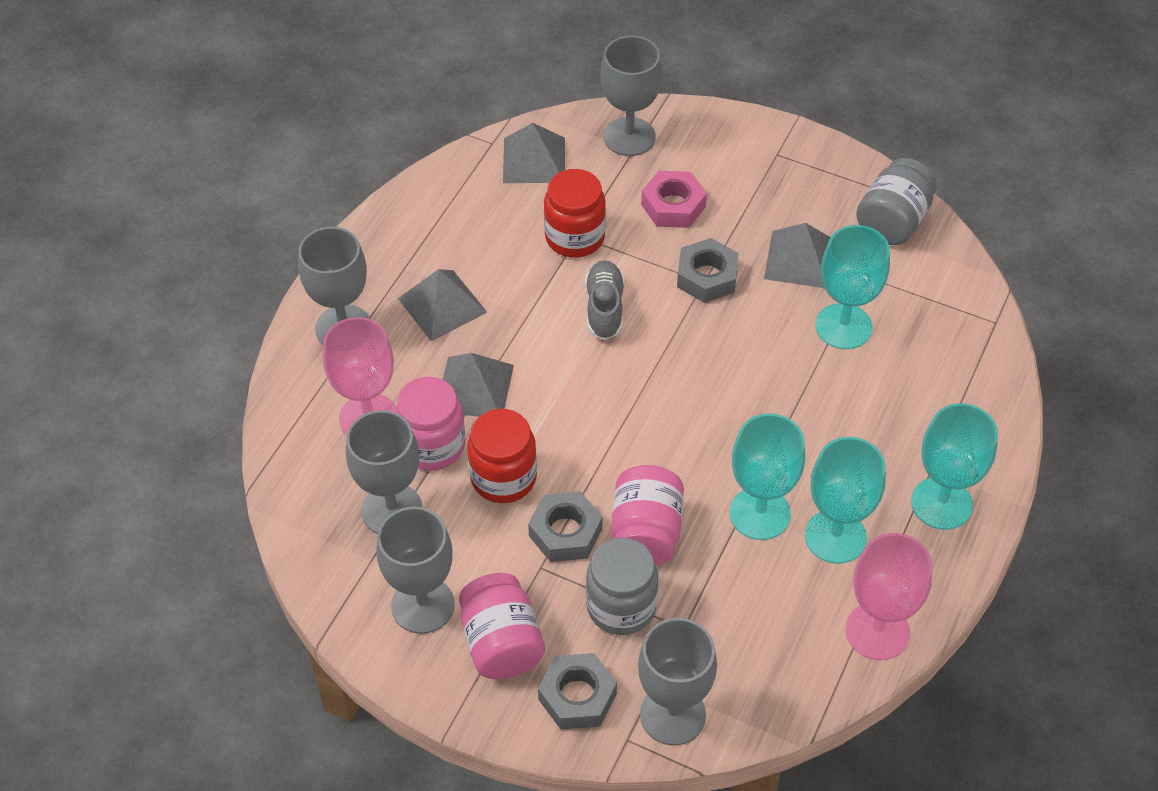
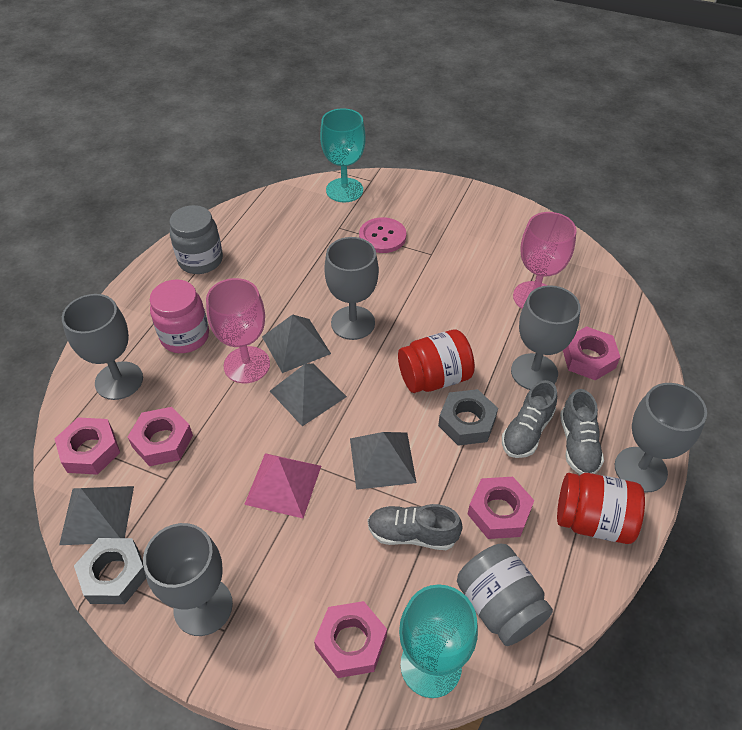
grey nut: 3 -> 2
grey shoe: 1 -> 3
pink button: 0 -> 1
pink jar: 3 -> 1
pink nut: 1 -> 5
pink pyramid: 0 -> 1
turquoise goblet: 4 -> 2

